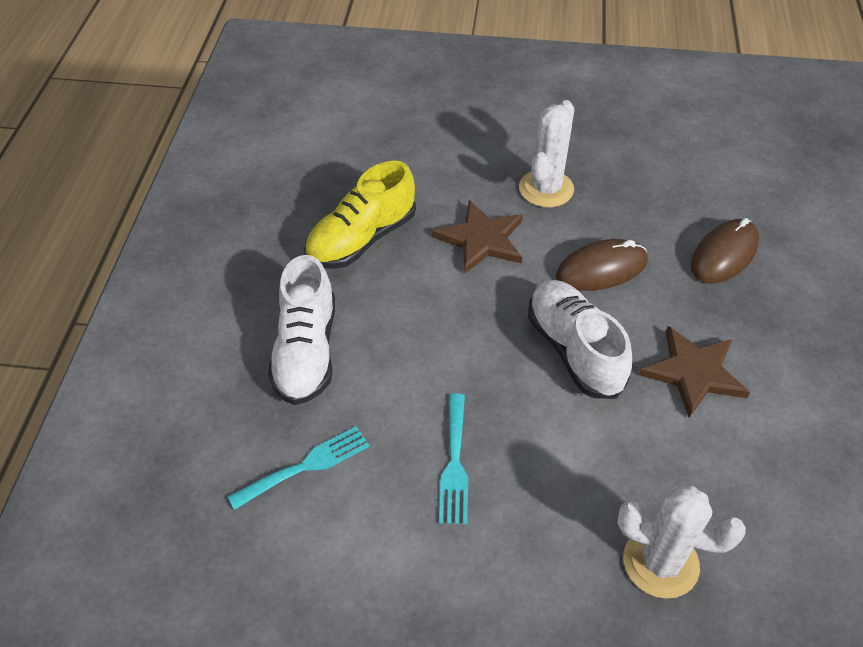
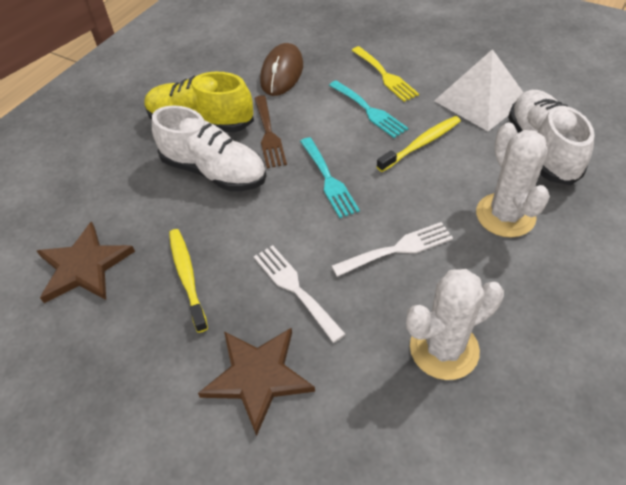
brown fork: 0 -> 1
brown mouse: 2 -> 1
white fork: 0 -> 2
white pyramid: 0 -> 1
yellow fork: 0 -> 1
yellow toothbrush: 0 -> 2

